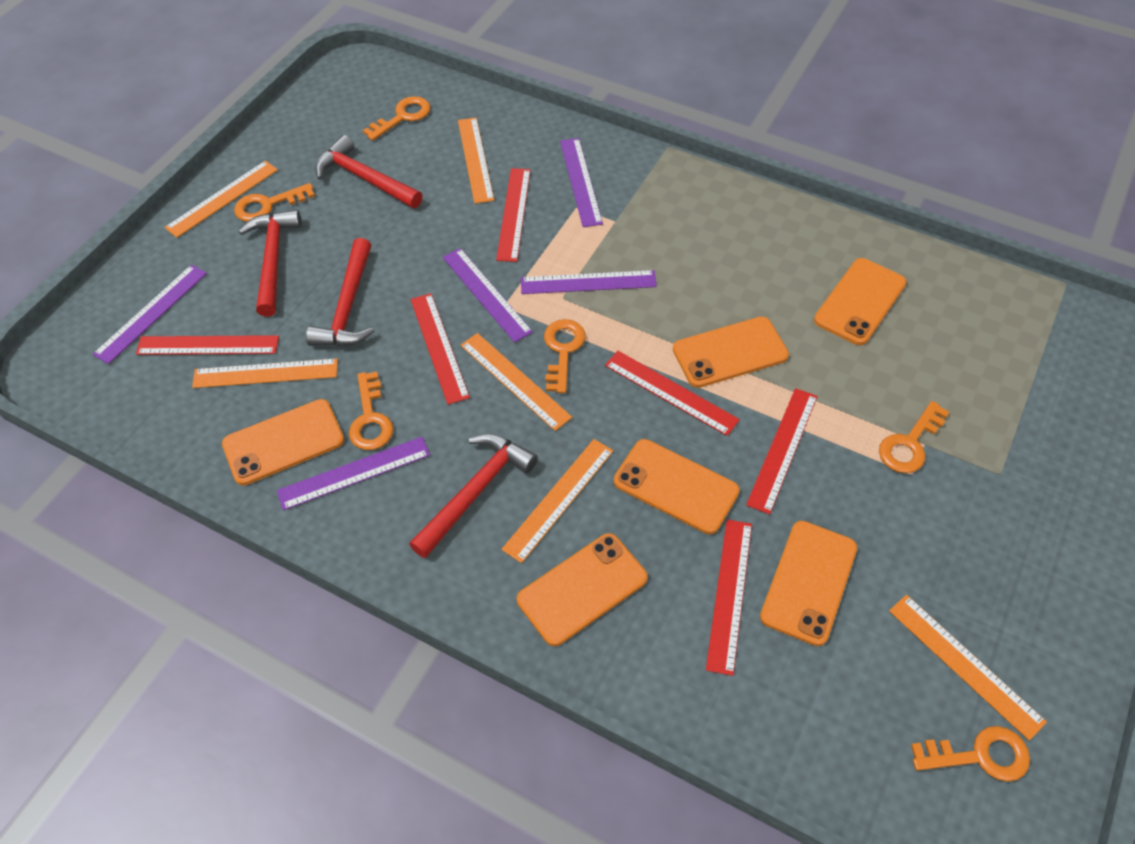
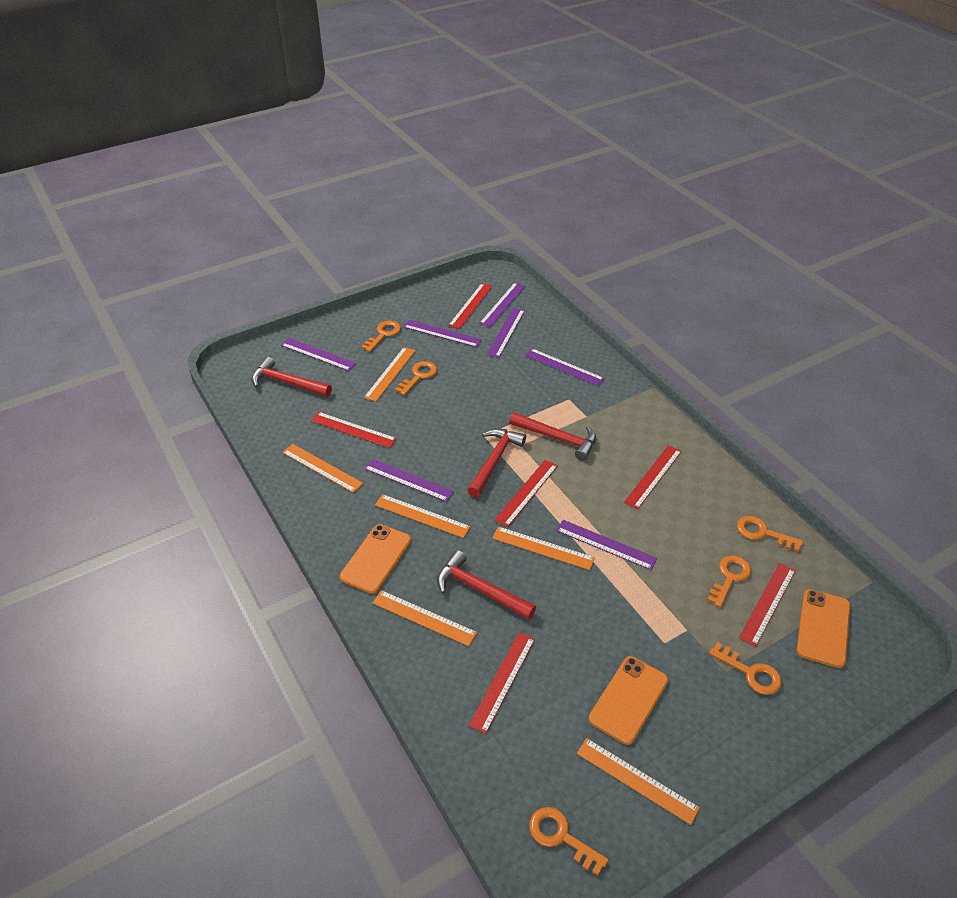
orange phone: 6 -> 3
purple ruler: 5 -> 7

